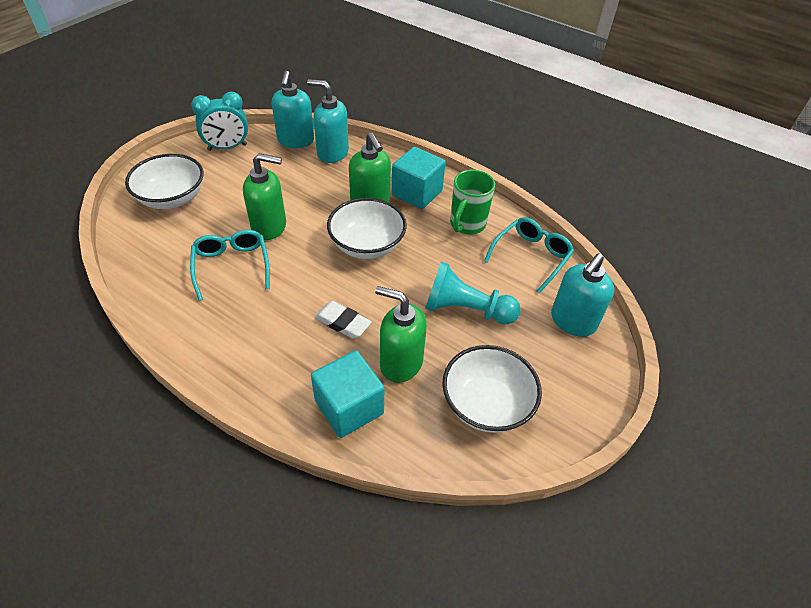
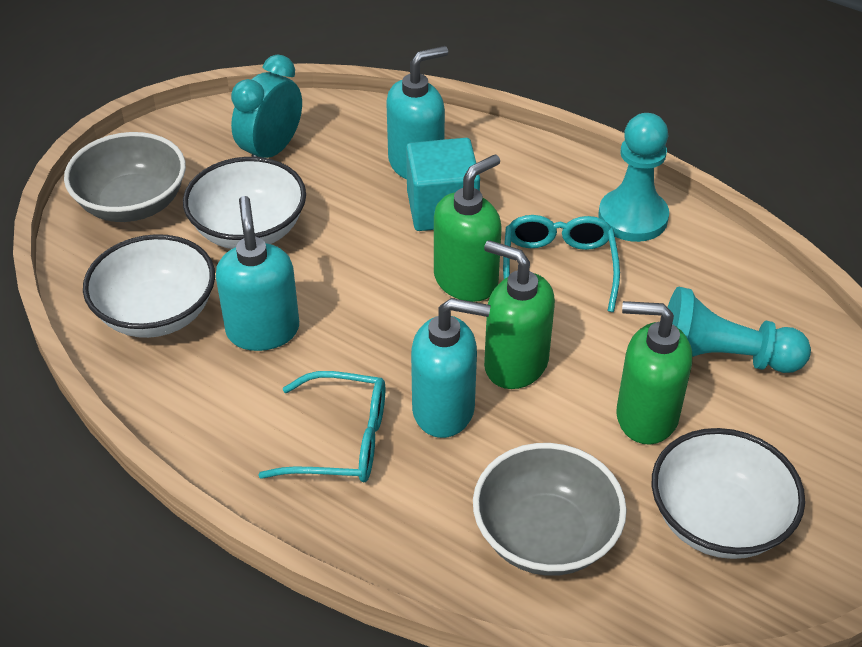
green mug: 1 -> 0
grey bowl: 0 -> 2
turquoise cube: 2 -> 1
turquoise pawn: 1 -> 2
white eraser: 1 -> 0

